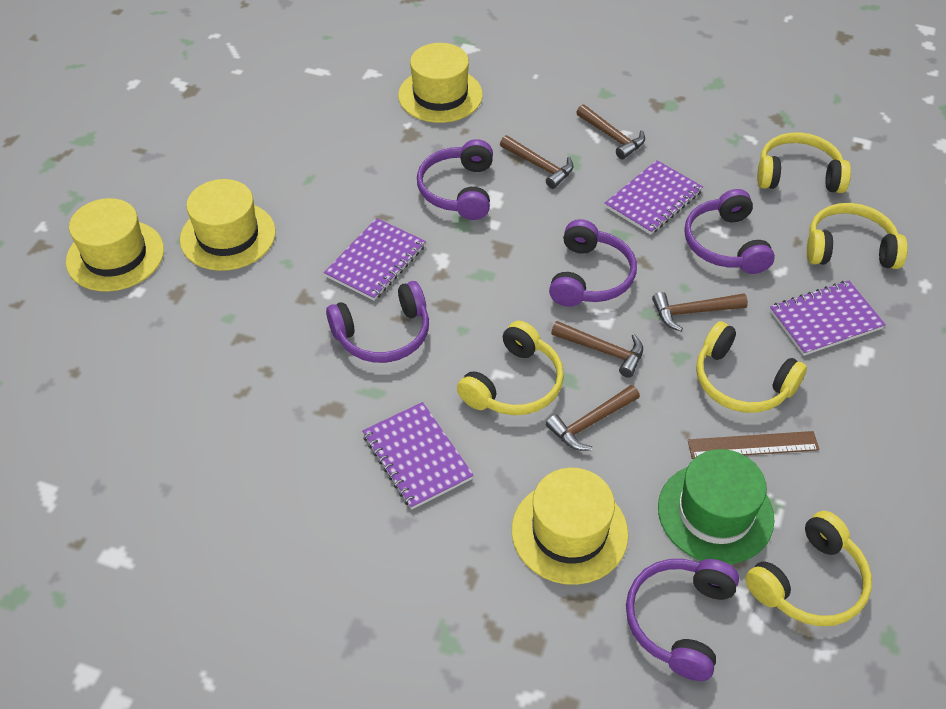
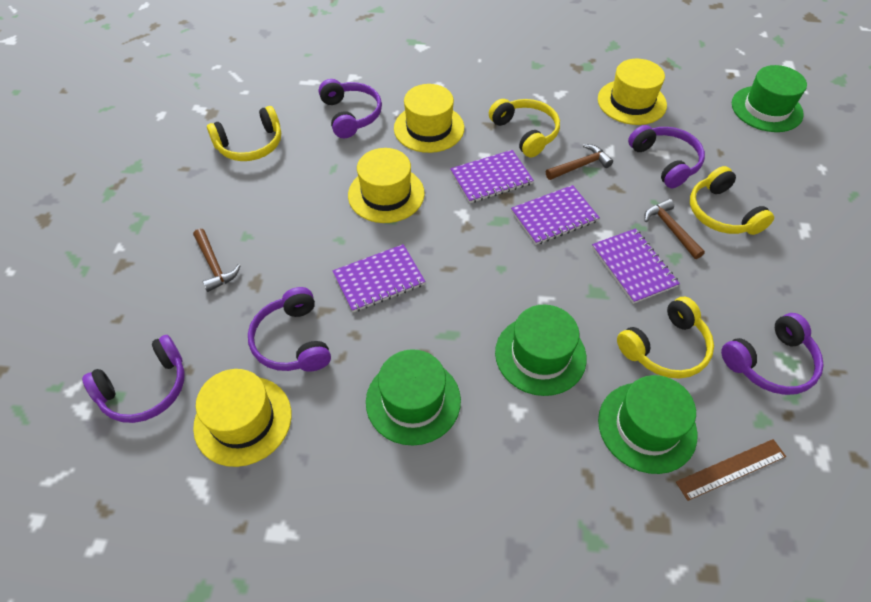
brown hammer: 5 -> 3
green hat: 1 -> 4
yellow headphones: 5 -> 4

